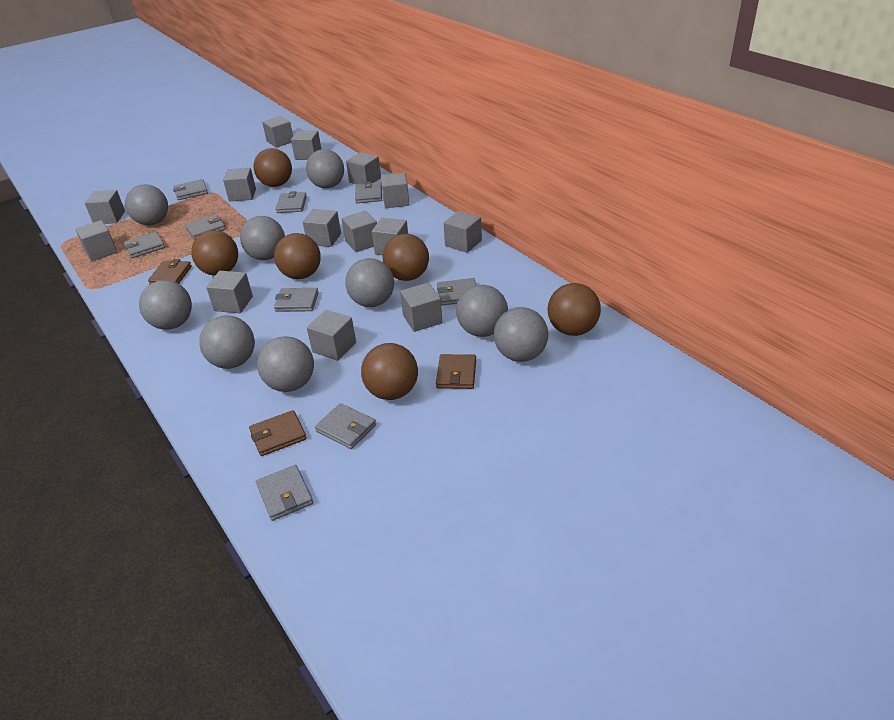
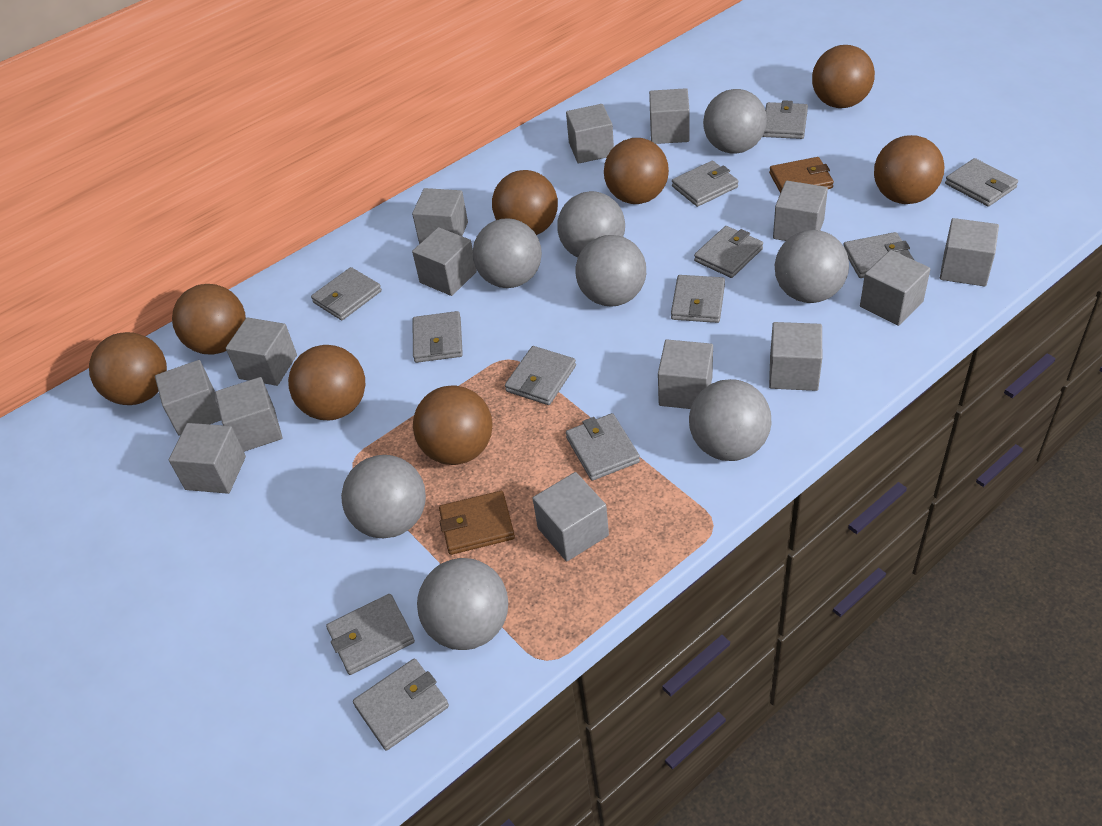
brown ball: 6 -> 8
brown wallet: 3 -> 2
grey ball: 9 -> 8
grey wallet: 9 -> 12

